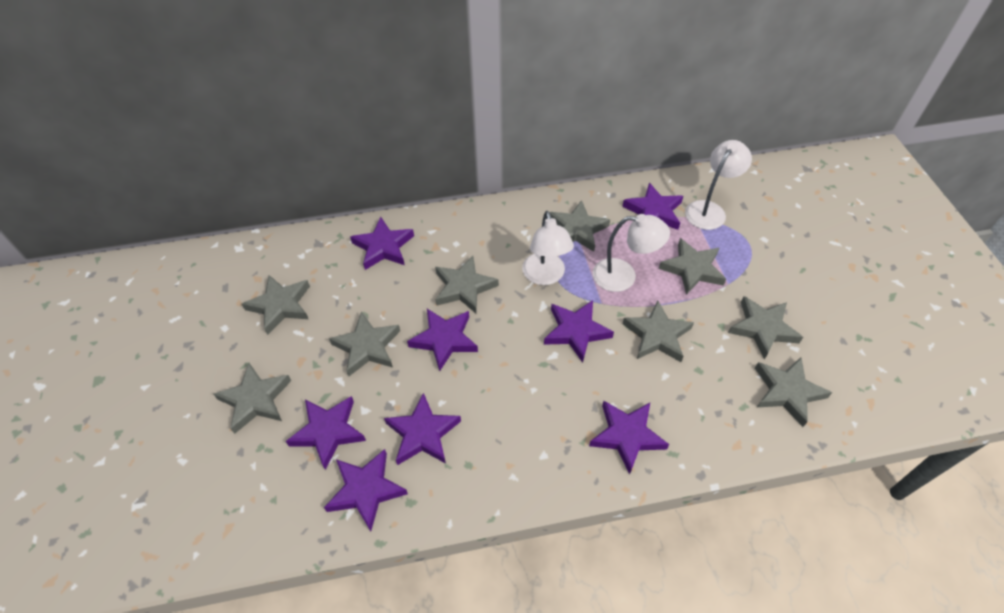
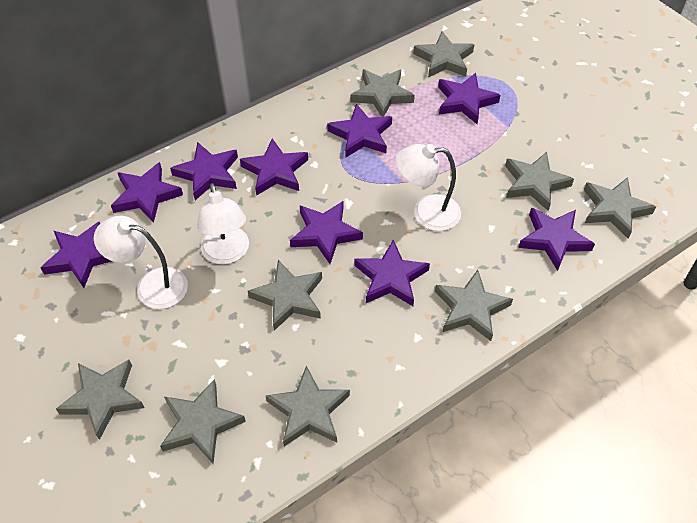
purple star: 8 -> 9

